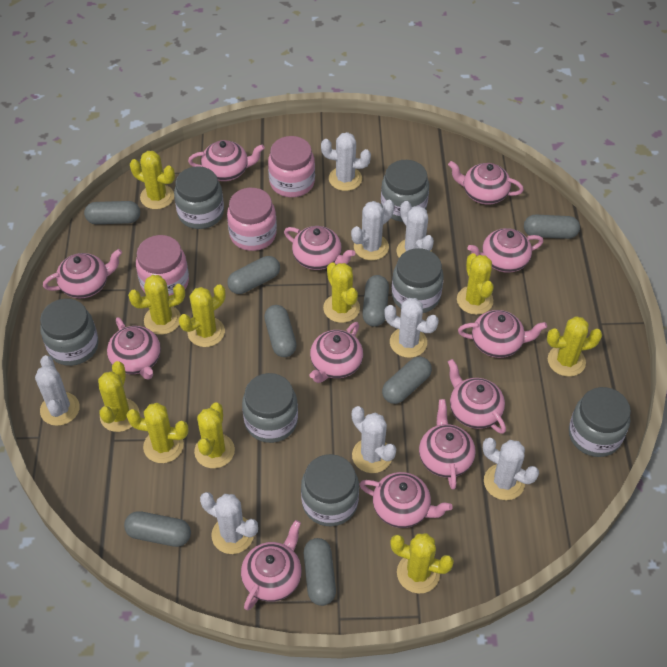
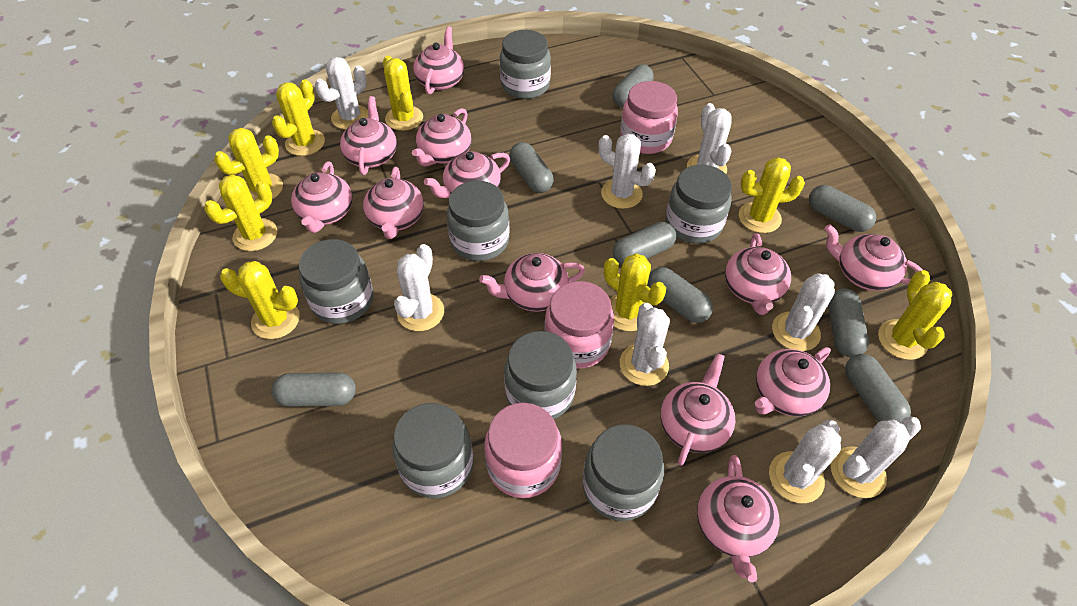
yellow cactus: 10 -> 8

